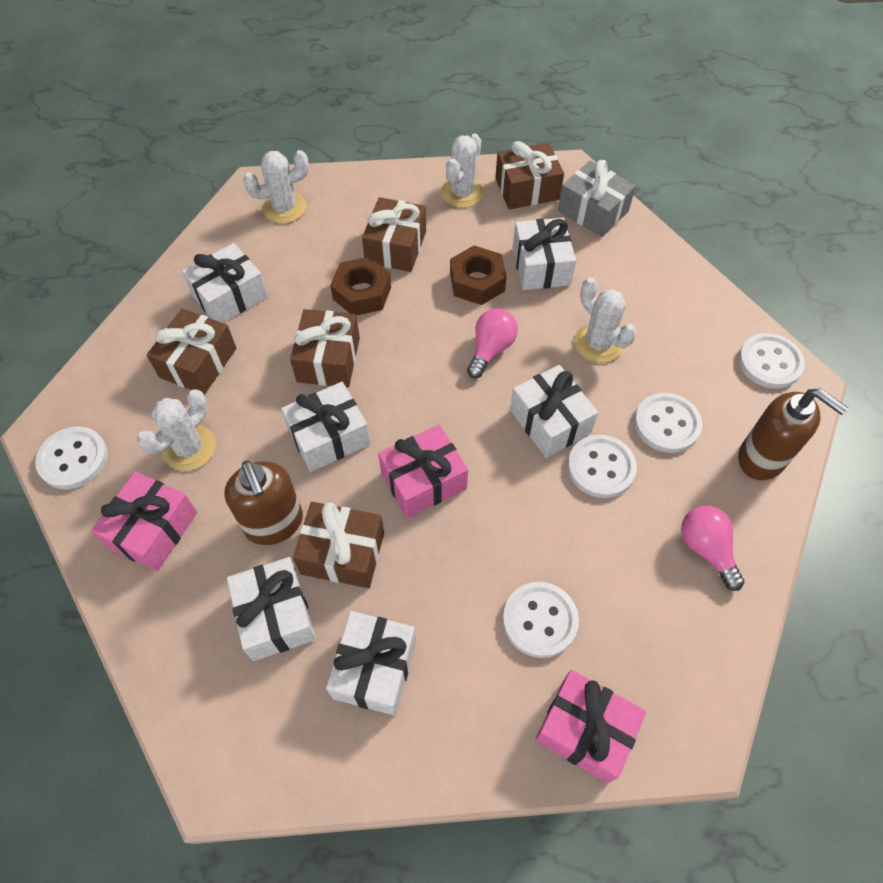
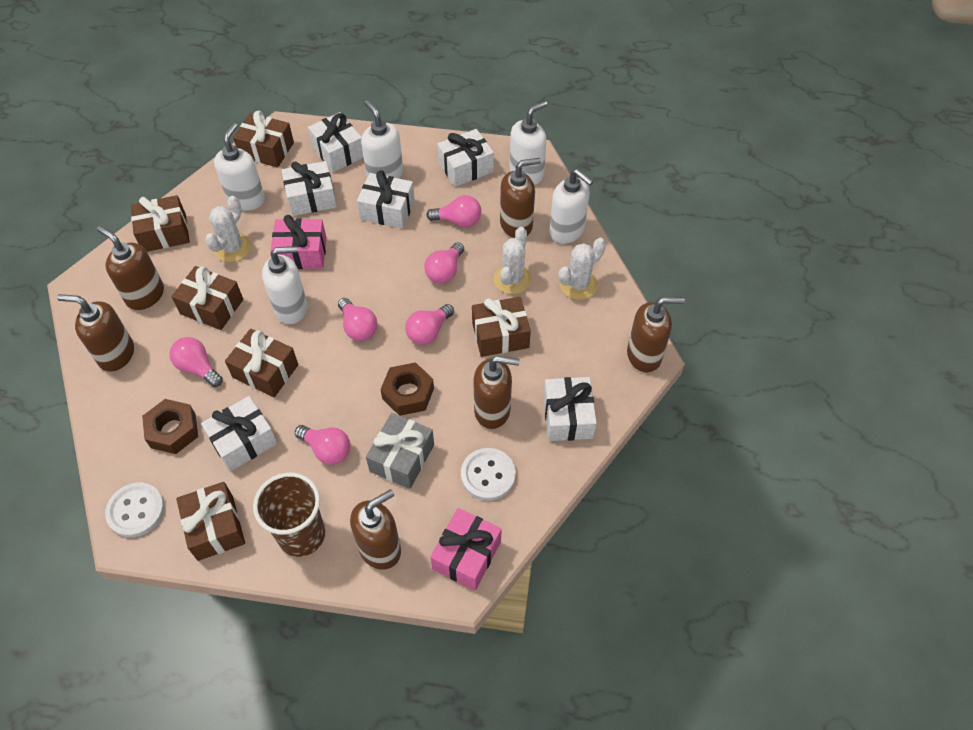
brown cup: 0 -> 1
brown gift: 5 -> 6
brown soap dispenser: 2 -> 6
pink gift: 3 -> 2
pink light bulb: 2 -> 6
white button: 5 -> 2
white cactus: 4 -> 3
white soap dispenser: 0 -> 5

